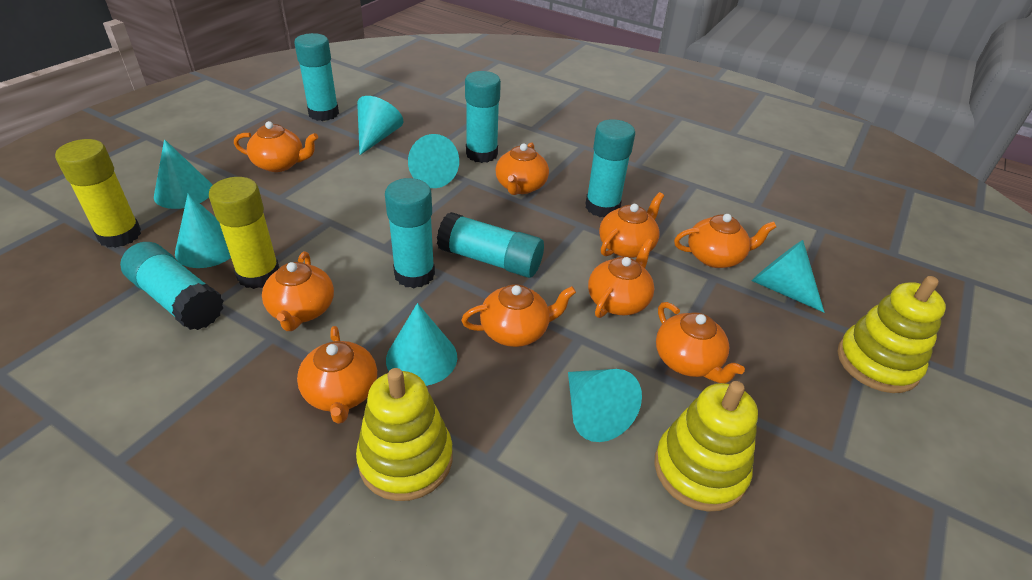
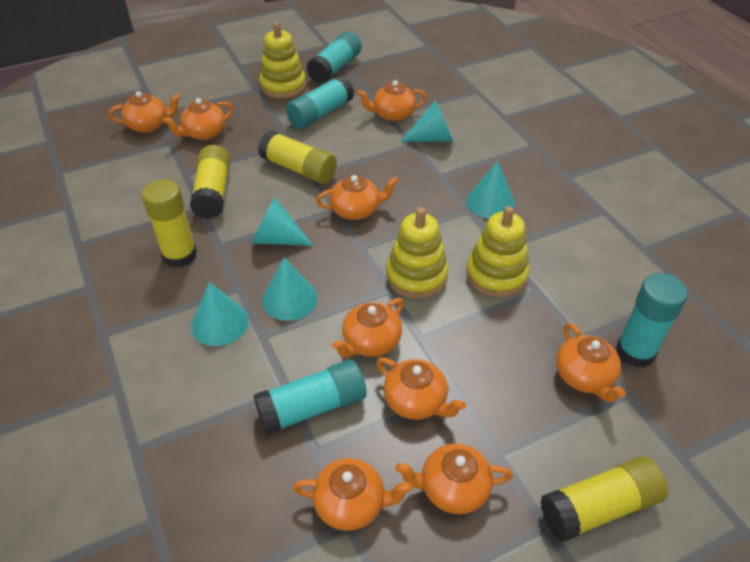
turquoise cone: 7 -> 5
turquoise glue stick: 6 -> 4
yellow glue stick: 2 -> 4

